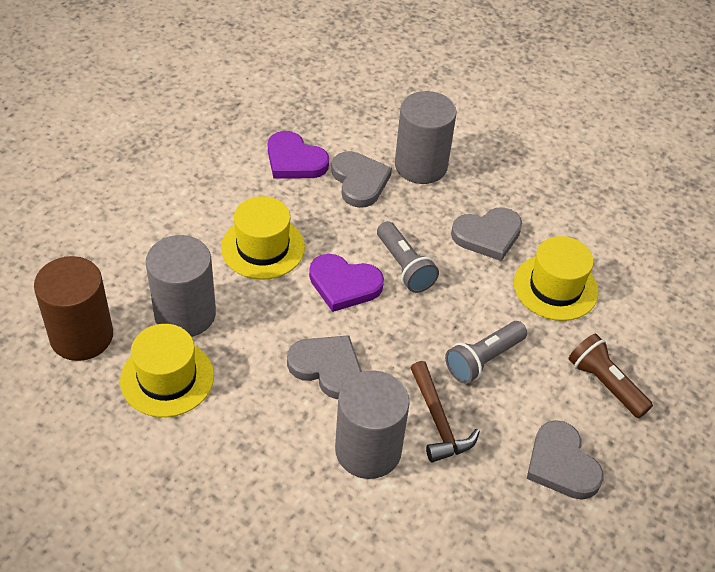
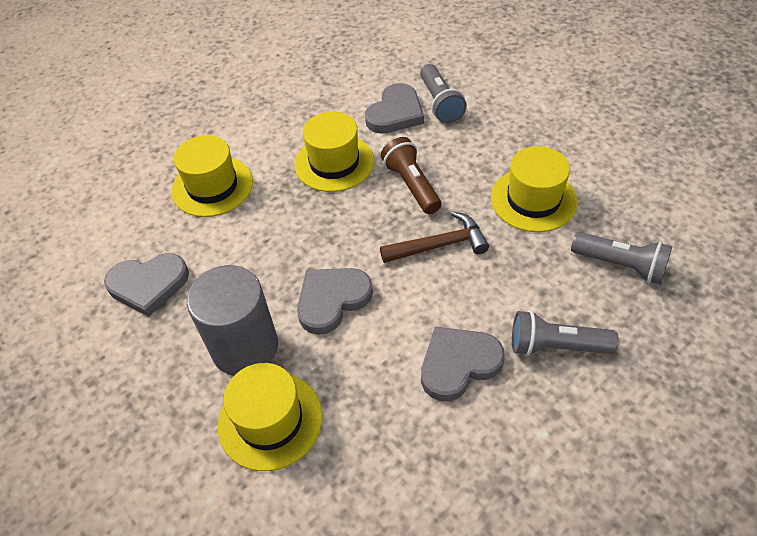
brown cylinder: 1 -> 0
grey cylinder: 3 -> 1
grey flashlight: 2 -> 3
purple heart: 2 -> 0
yellow hat: 3 -> 4

